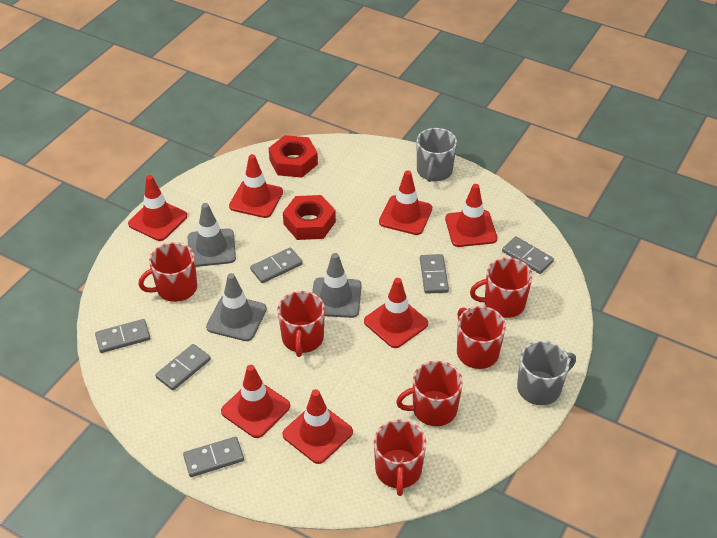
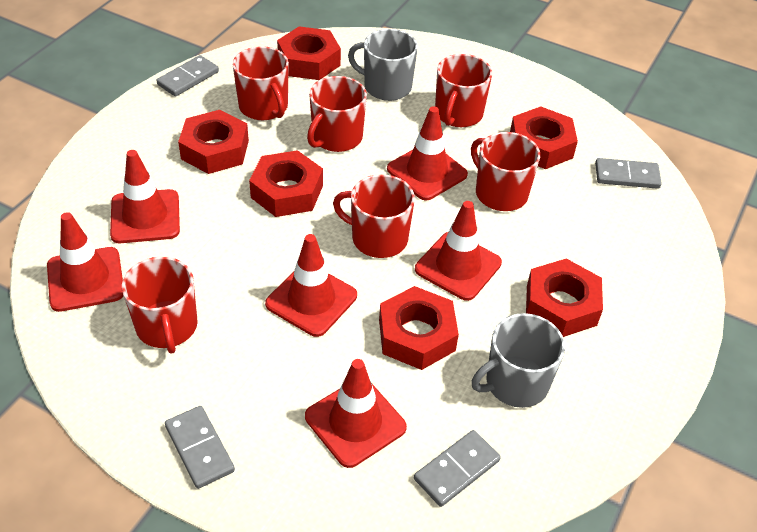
grey domino: 6 -> 4
grey traffic cone: 3 -> 0
red nut: 2 -> 6
red traffic cone: 7 -> 6

